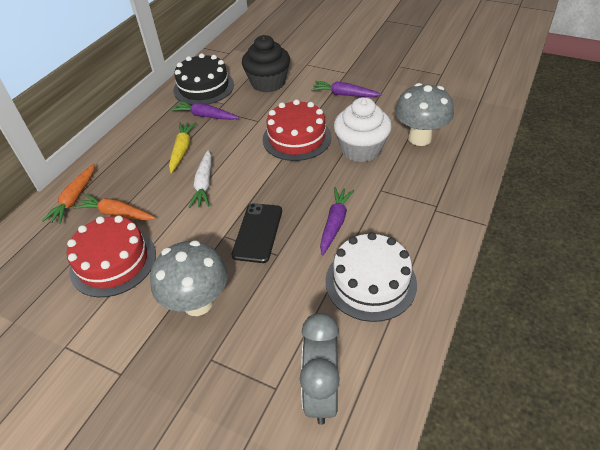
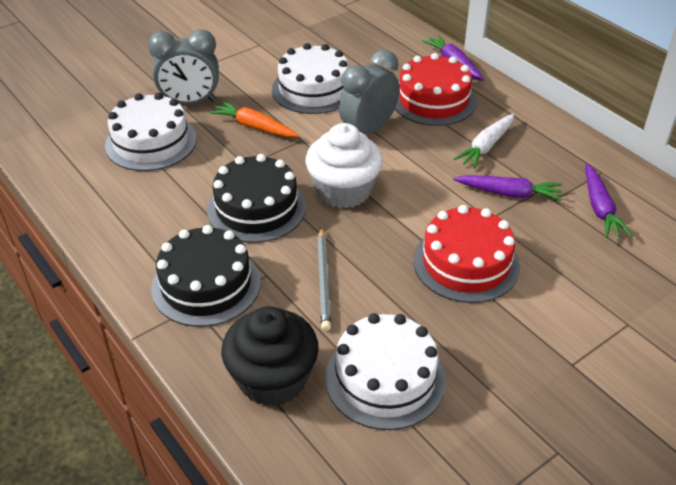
black cake: 1 -> 2
black phone: 1 -> 0
grey clock: 1 -> 2
grey mushroom: 2 -> 0
grey pencil: 0 -> 1
orange carrot: 2 -> 1
white cake: 1 -> 3
yellow carrot: 1 -> 0

